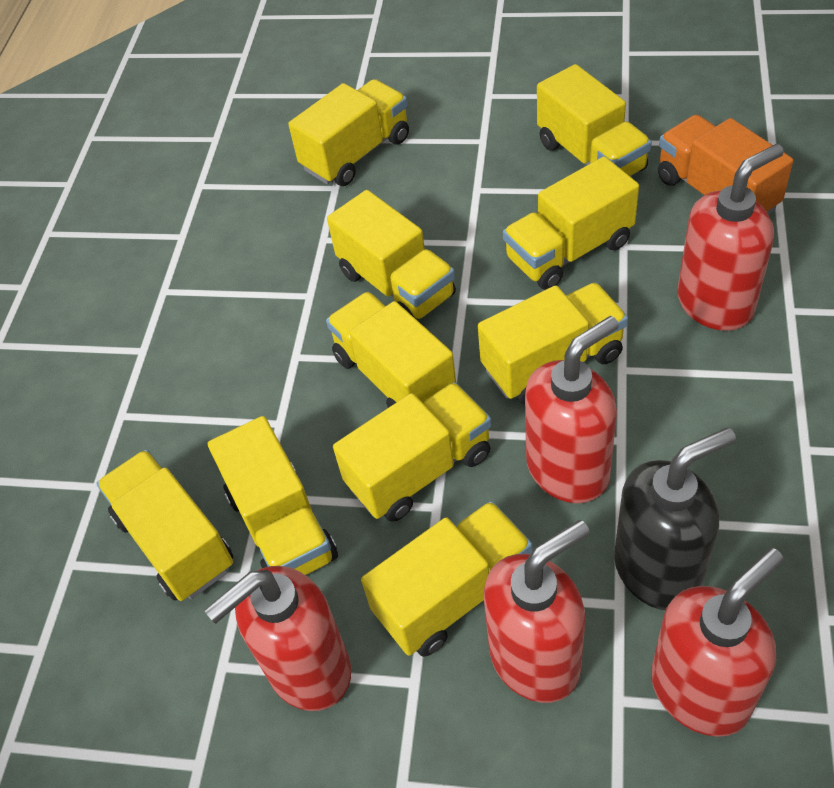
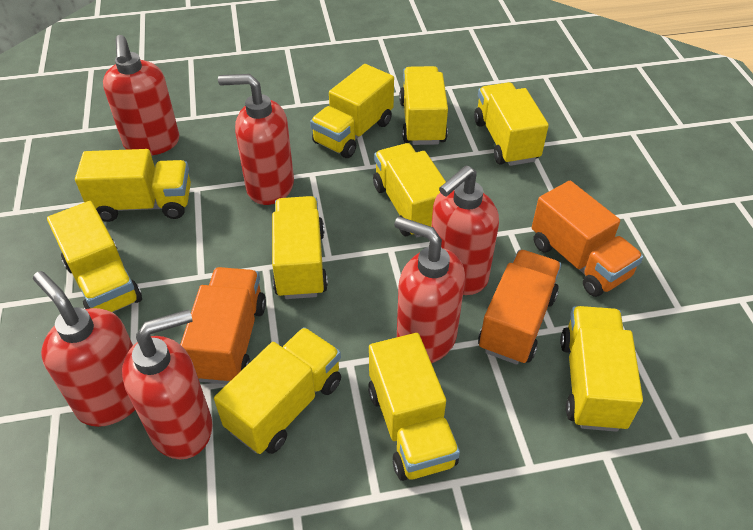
black soap dispenser: 1 -> 0
orange truck: 1 -> 3
red soap dispenser: 5 -> 6

